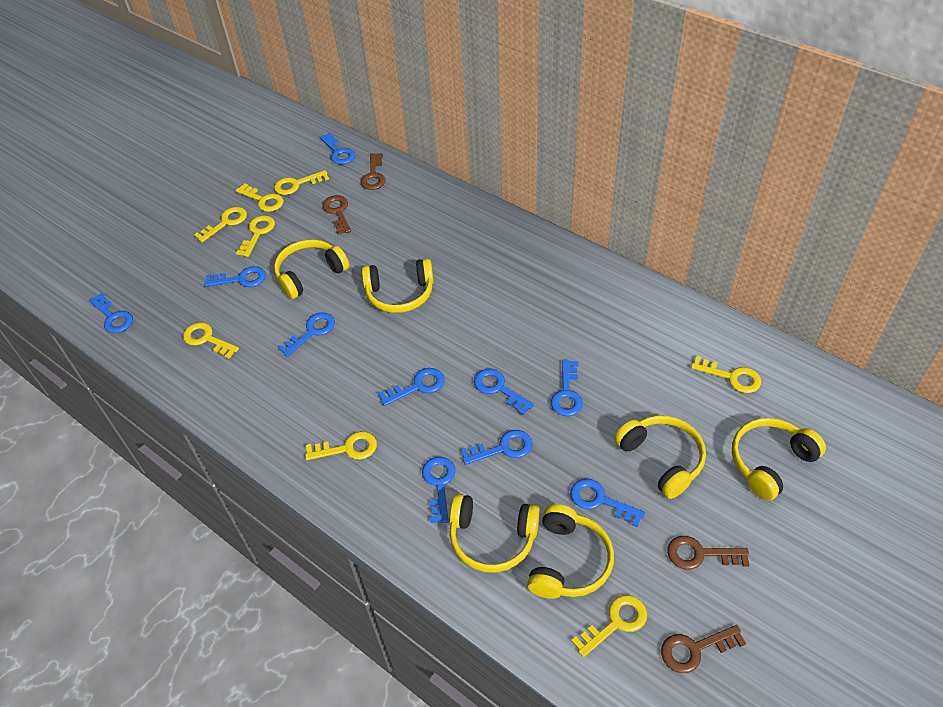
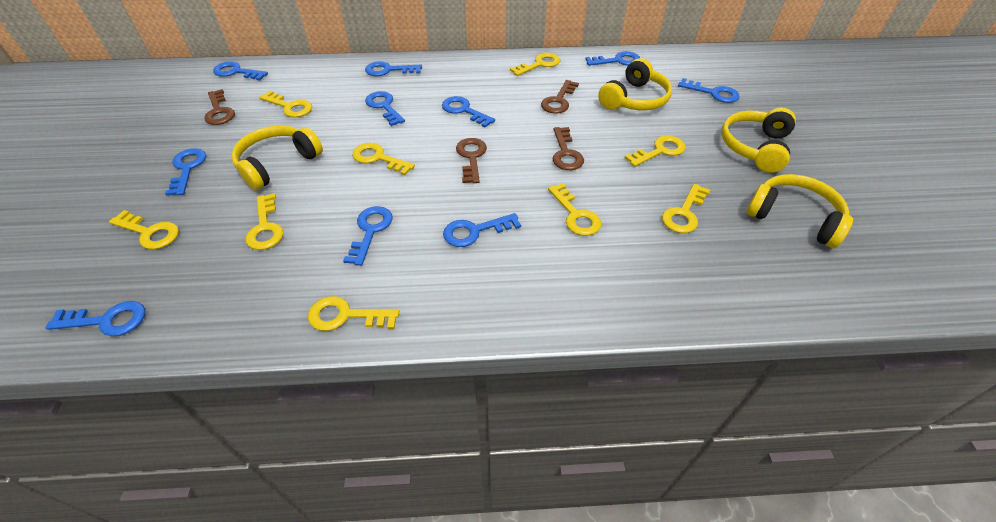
yellow headphones: 6 -> 4
yellow key: 8 -> 9

